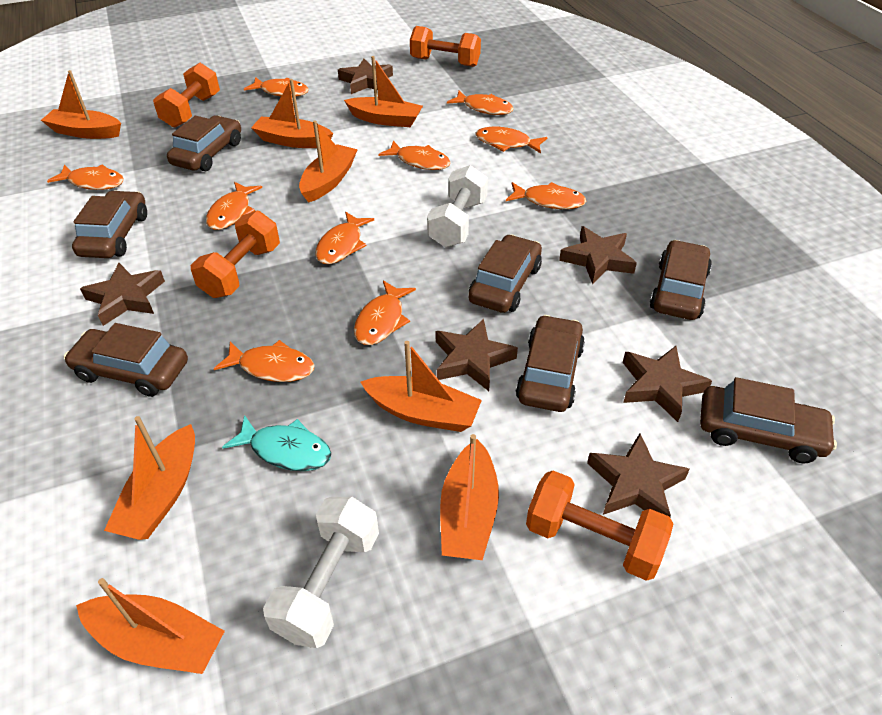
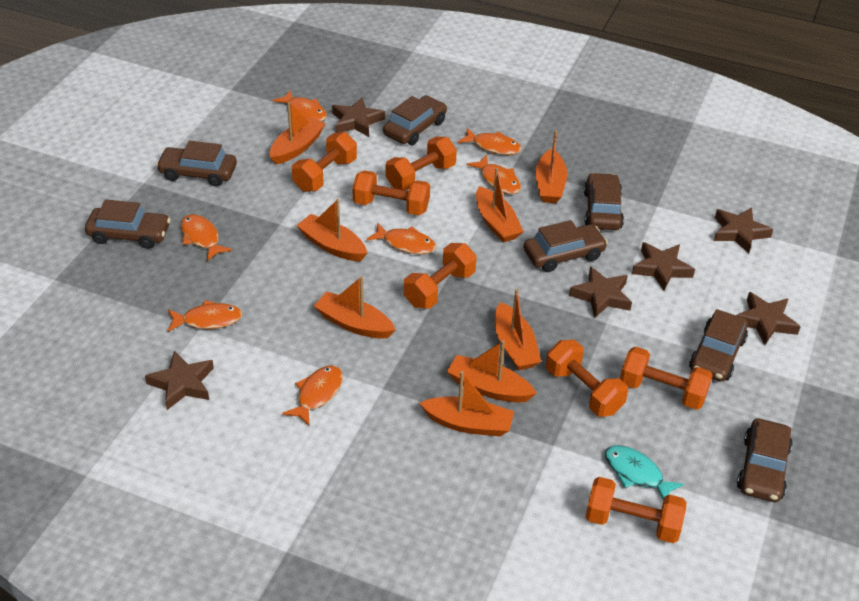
orange dumbbell: 4 -> 7
orange fish: 10 -> 7
white dumbbell: 2 -> 0

